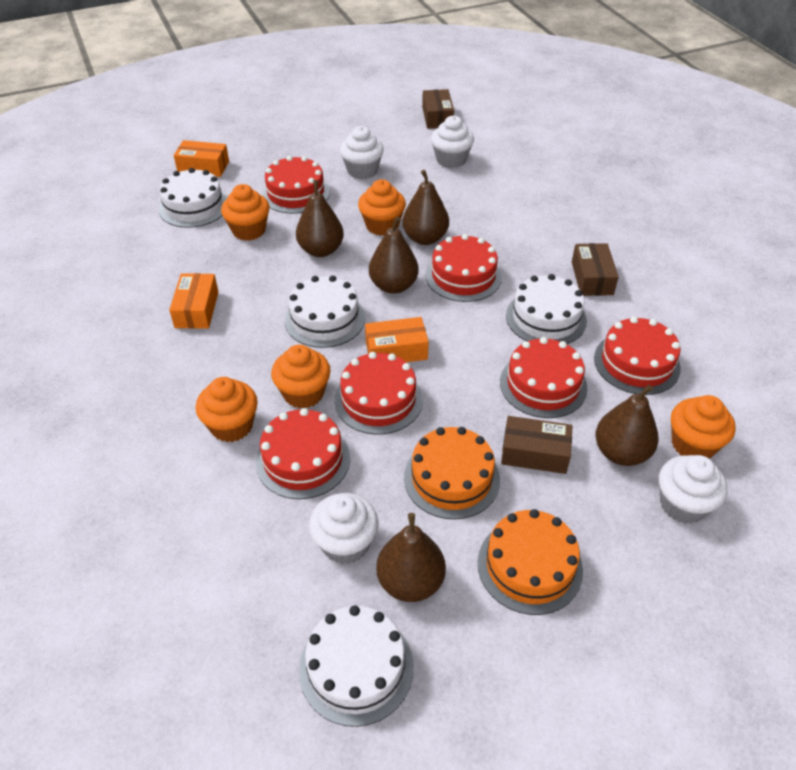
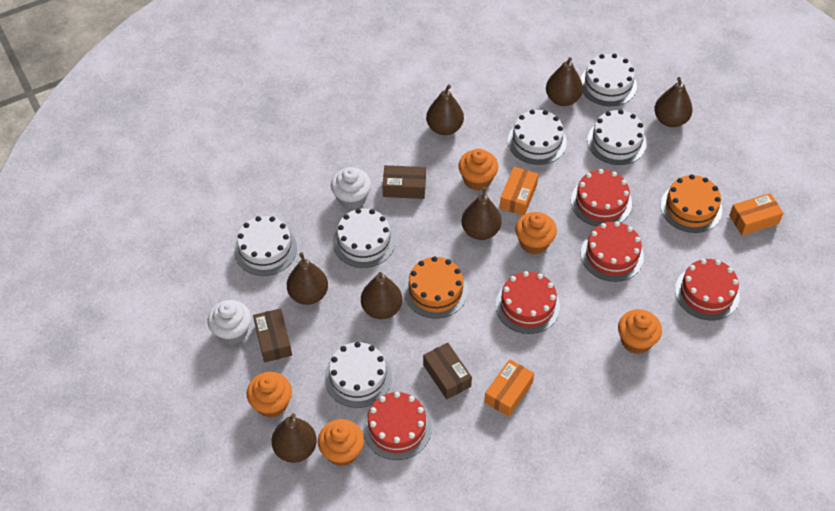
brown pear: 5 -> 7
red cake: 6 -> 5
white cake: 4 -> 6
white cupcake: 4 -> 2

